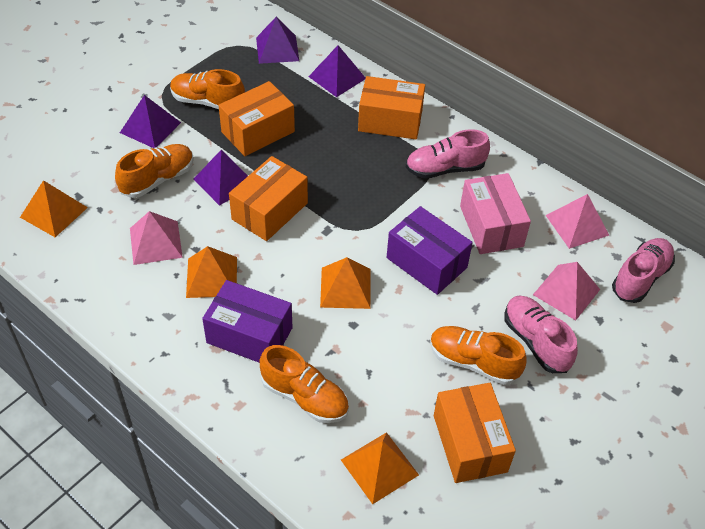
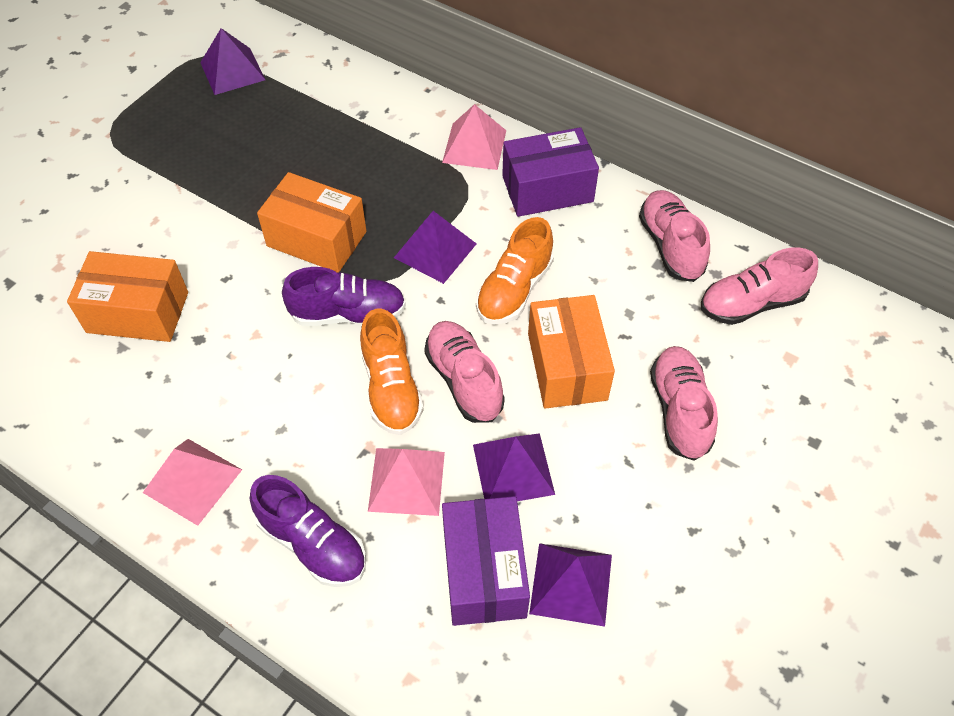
orange box: 4 -> 3
orange pyramid: 4 -> 0
orange shoe: 4 -> 2
pink box: 1 -> 0
pink shoe: 3 -> 4
purple shoe: 0 -> 2

